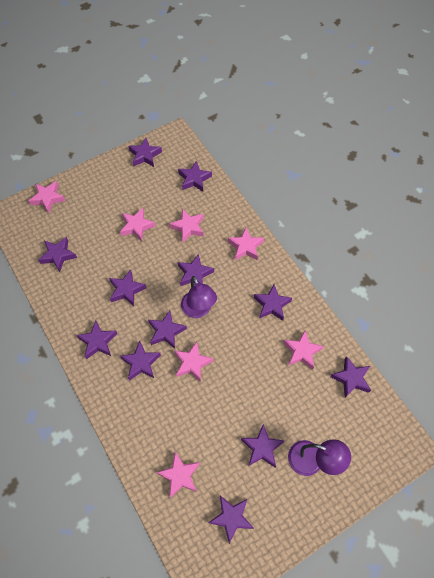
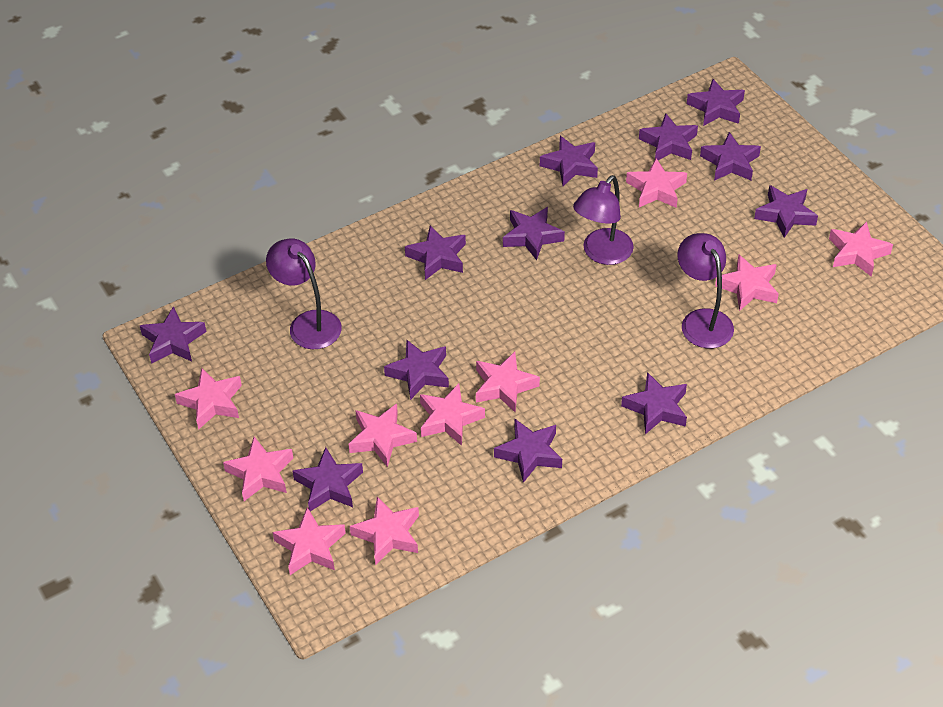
pink star: 7 -> 10
purple lamp: 2 -> 3

